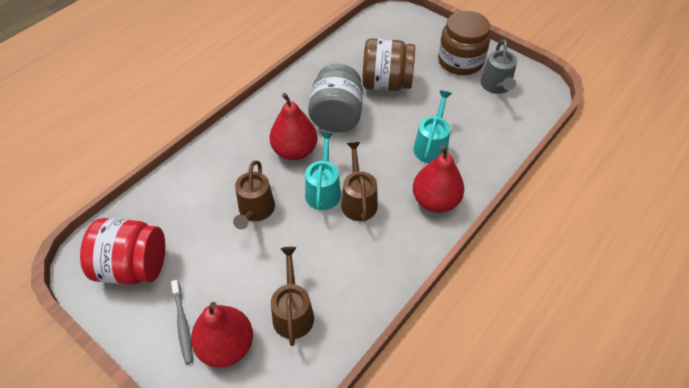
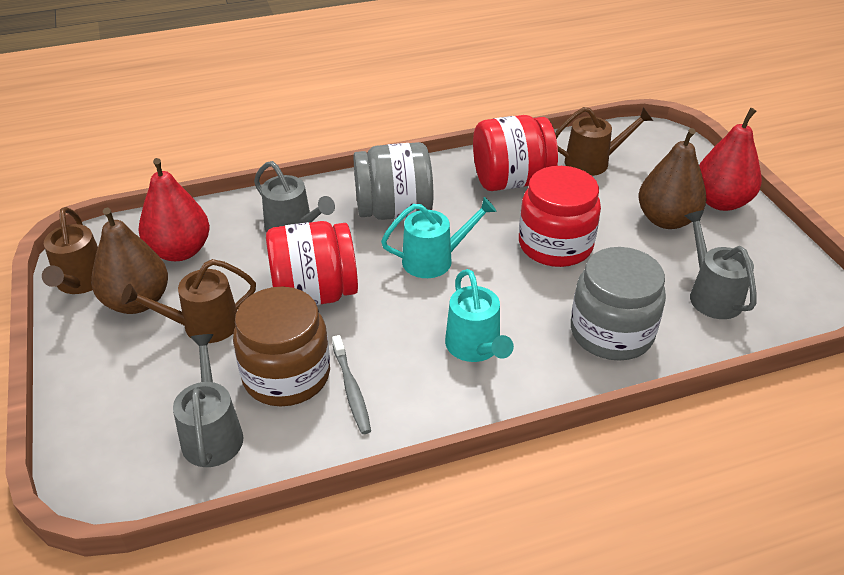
brown jar: 2 -> 1
brown pear: 0 -> 2
grey jar: 1 -> 2
grey watering can: 1 -> 3
red jar: 1 -> 3
red pear: 3 -> 2

